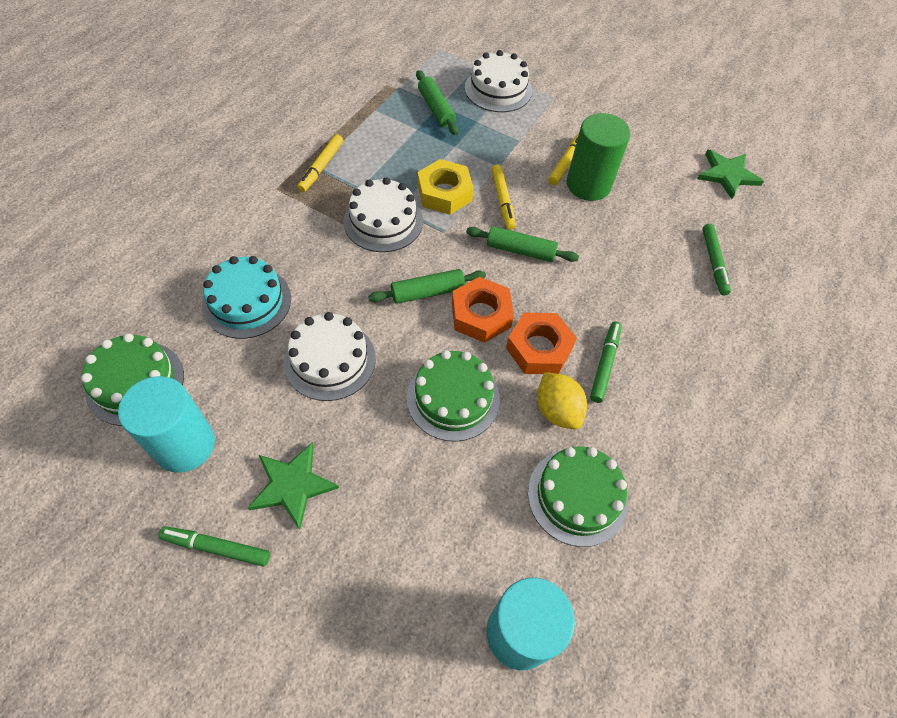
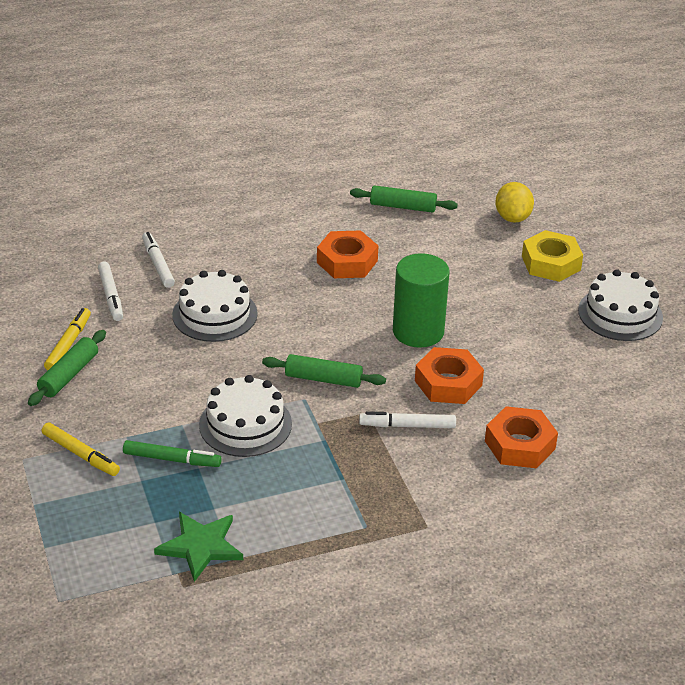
green cake: 3 -> 0
green marker: 3 -> 1
green star: 2 -> 1
orange nut: 2 -> 3
turquoise cake: 1 -> 0
turquoise cylinder: 2 -> 0
white marker: 0 -> 3
yellow marker: 3 -> 2

